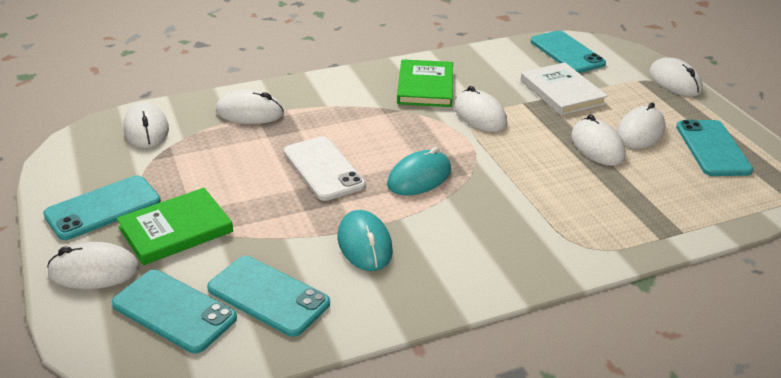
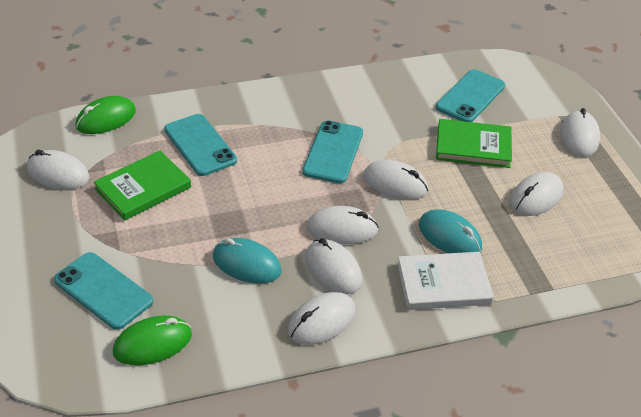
green mouse: 0 -> 2
turquoise phone: 5 -> 4
white phone: 1 -> 0

